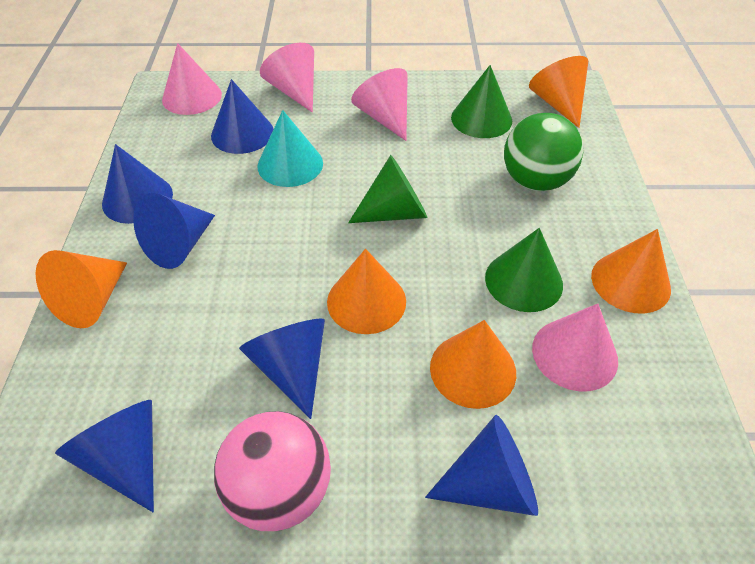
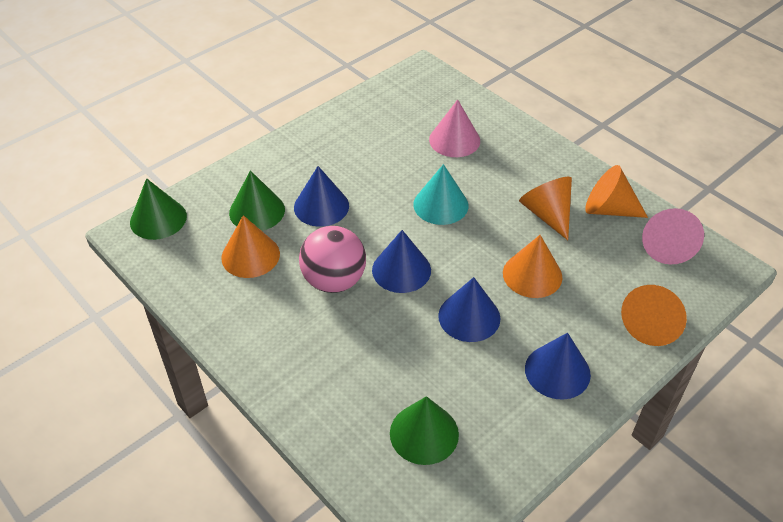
blue cone: 6 -> 4
green ball: 1 -> 0
pink cone: 4 -> 2

